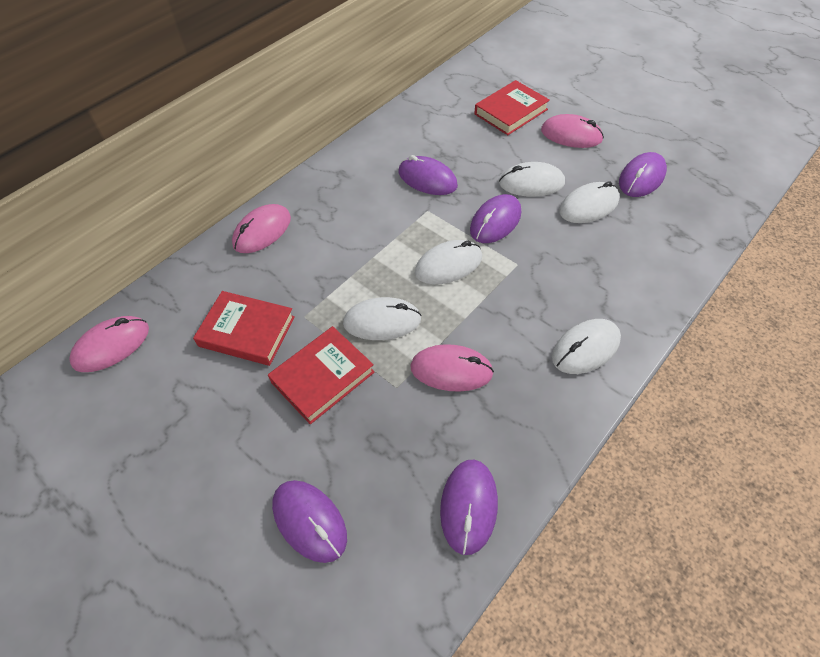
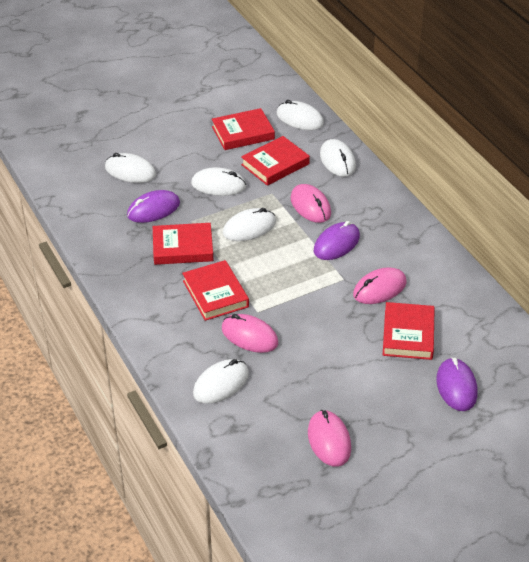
purple mouse: 5 -> 3
red book: 3 -> 5
white mouse: 5 -> 6

